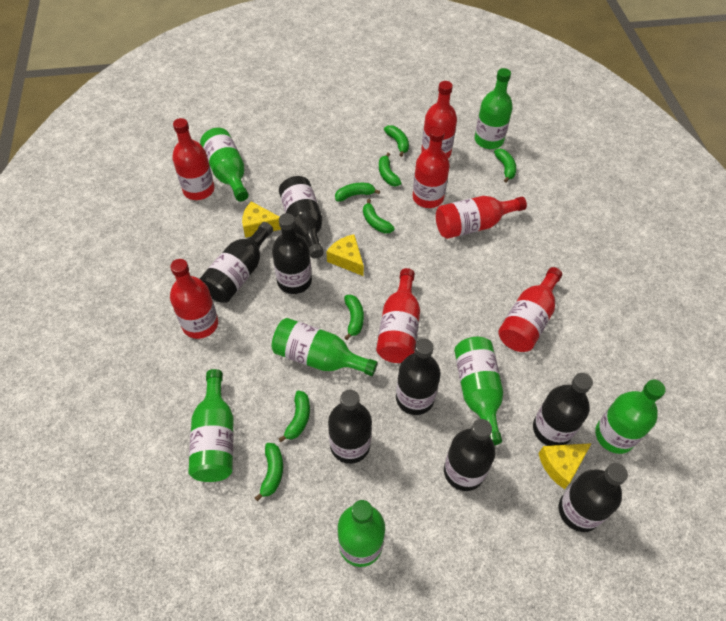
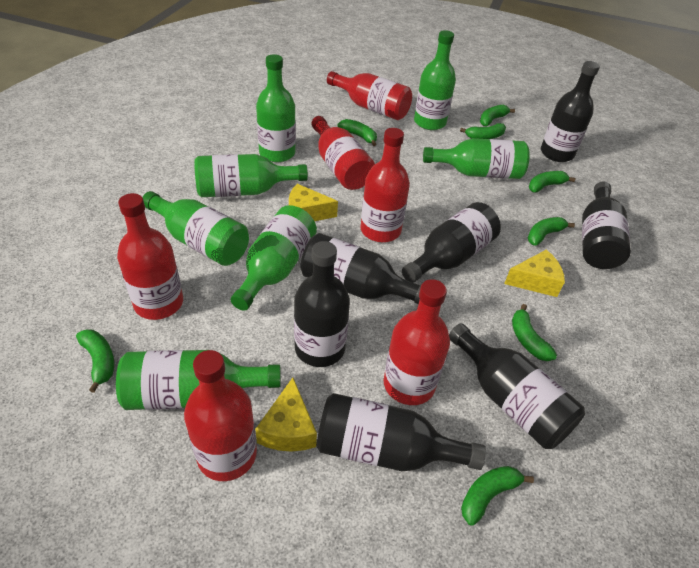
black bottle: 8 -> 7
red bottle: 7 -> 6

